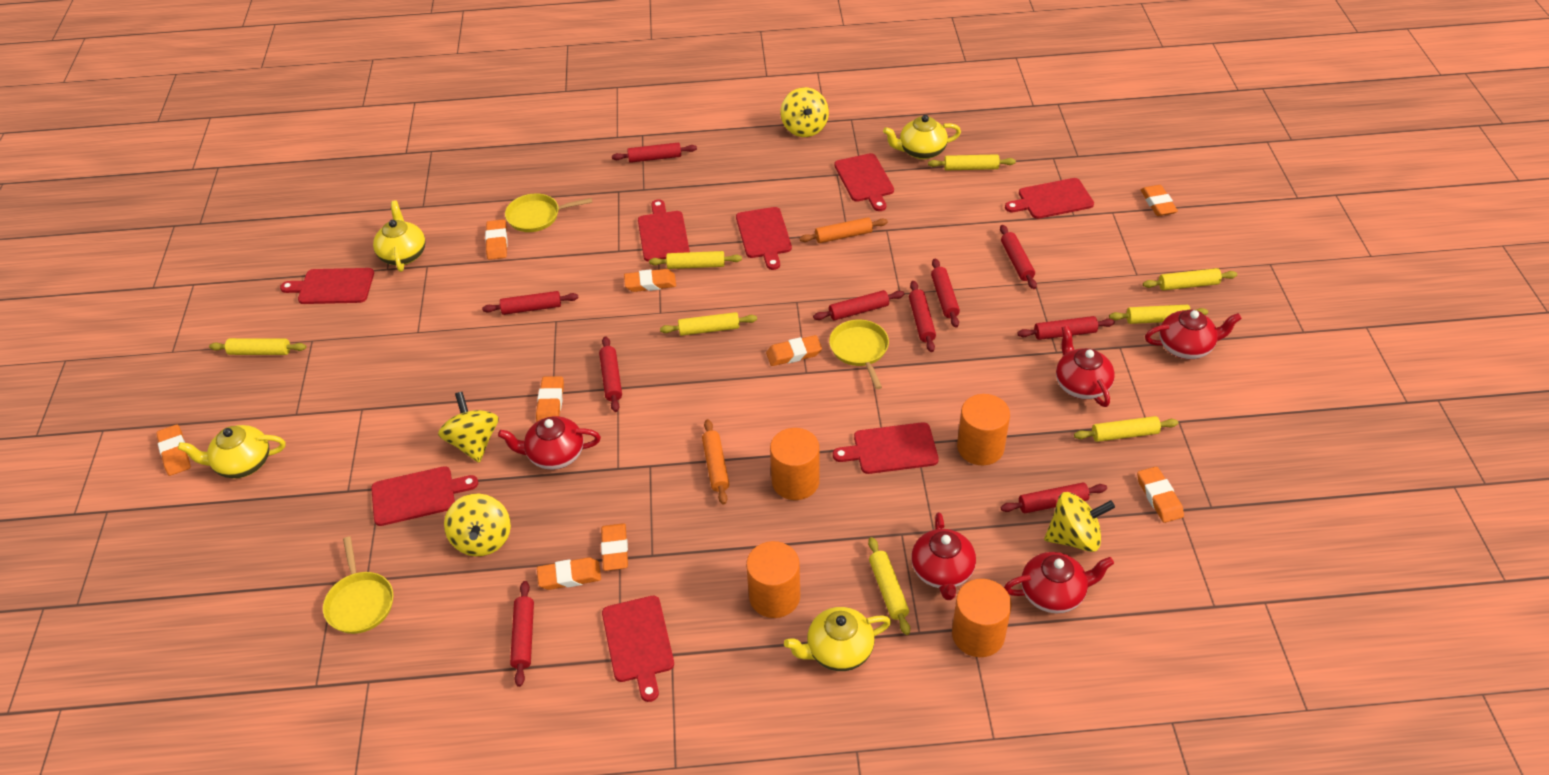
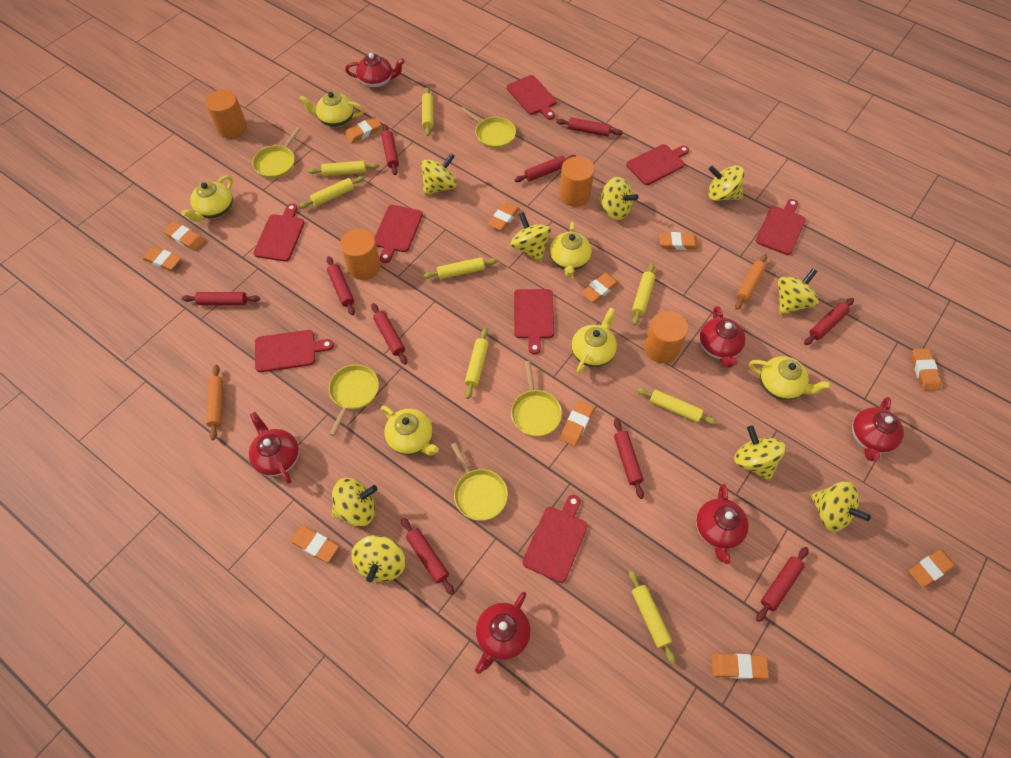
orange eraser: 9 -> 11
red teapot: 5 -> 6
yellow pan: 3 -> 5
yellow spinning top: 4 -> 9
yellow teapot: 4 -> 6

